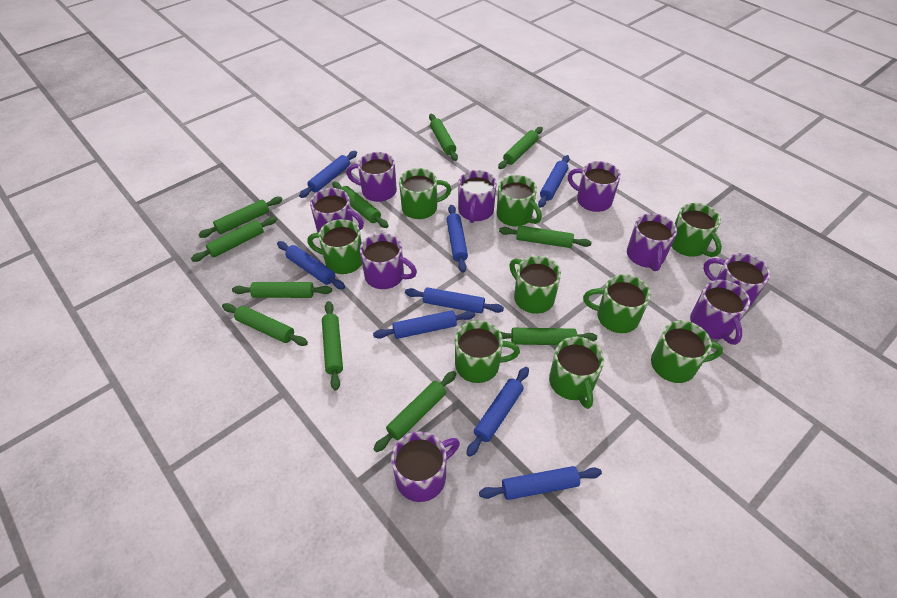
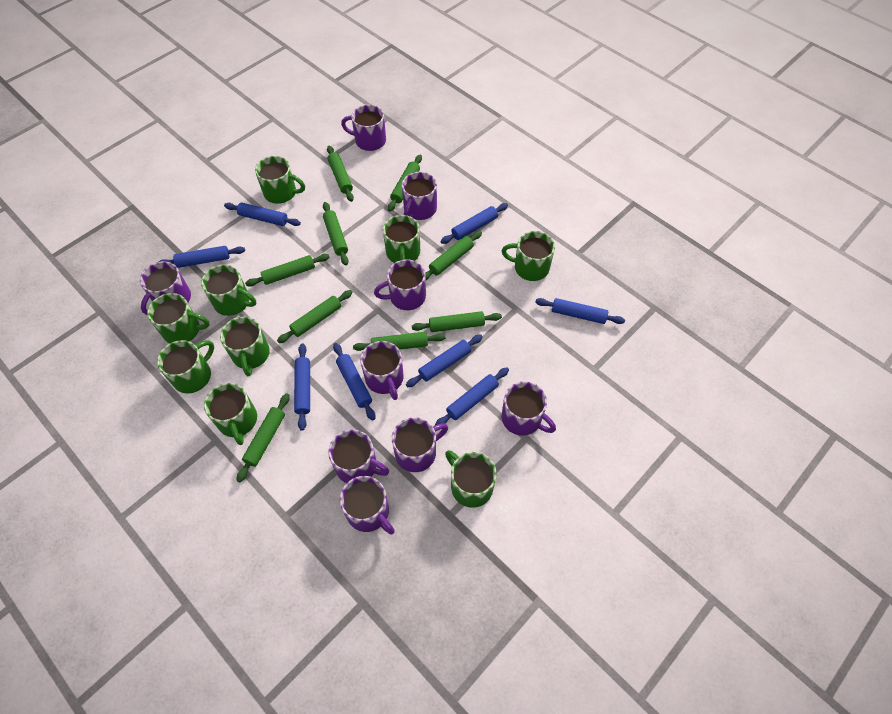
green rolling pin: 11 -> 9

